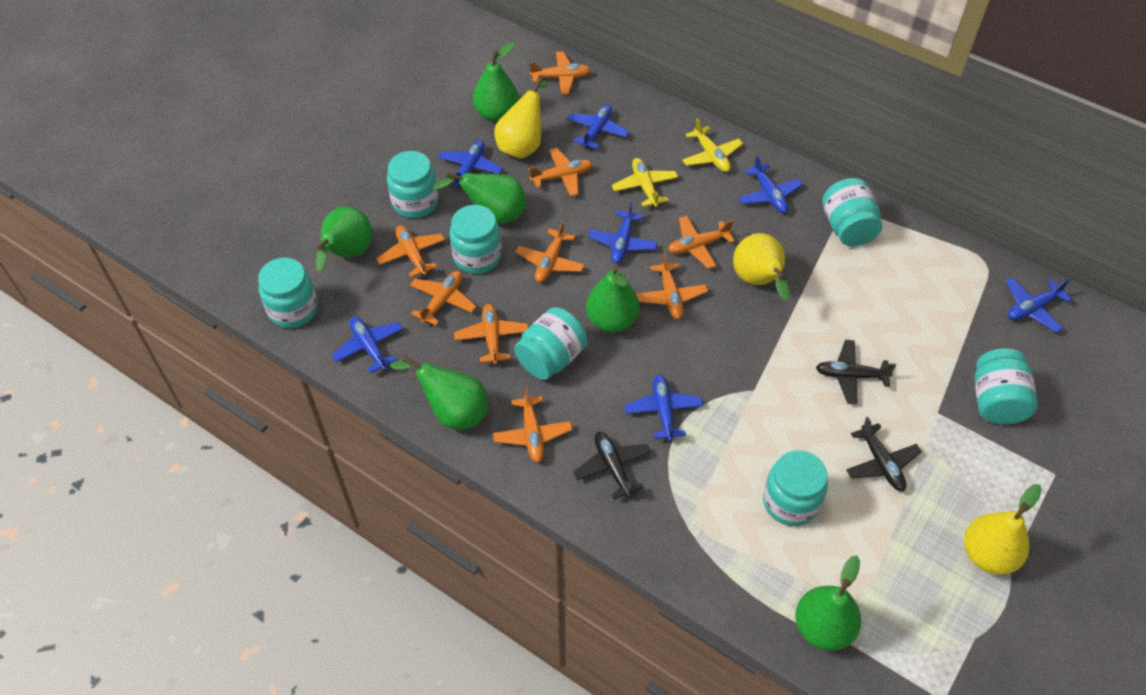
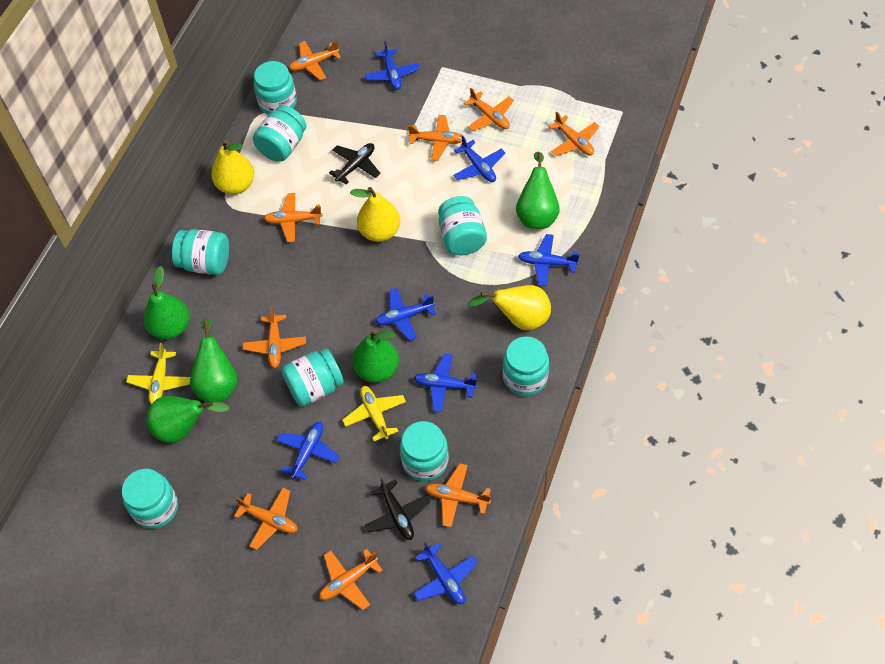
black plane: 3 -> 2
green pear: 6 -> 5
turquoise jar: 7 -> 8

